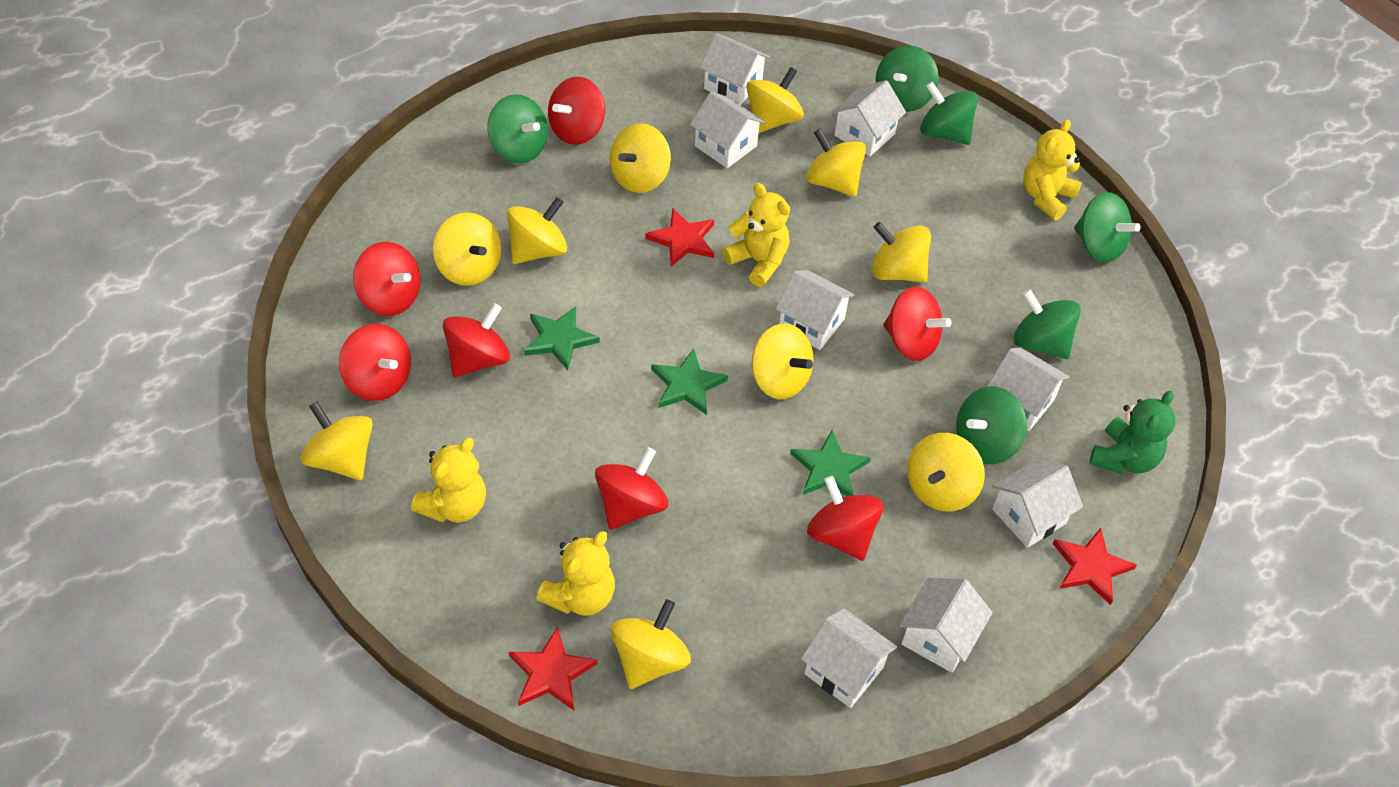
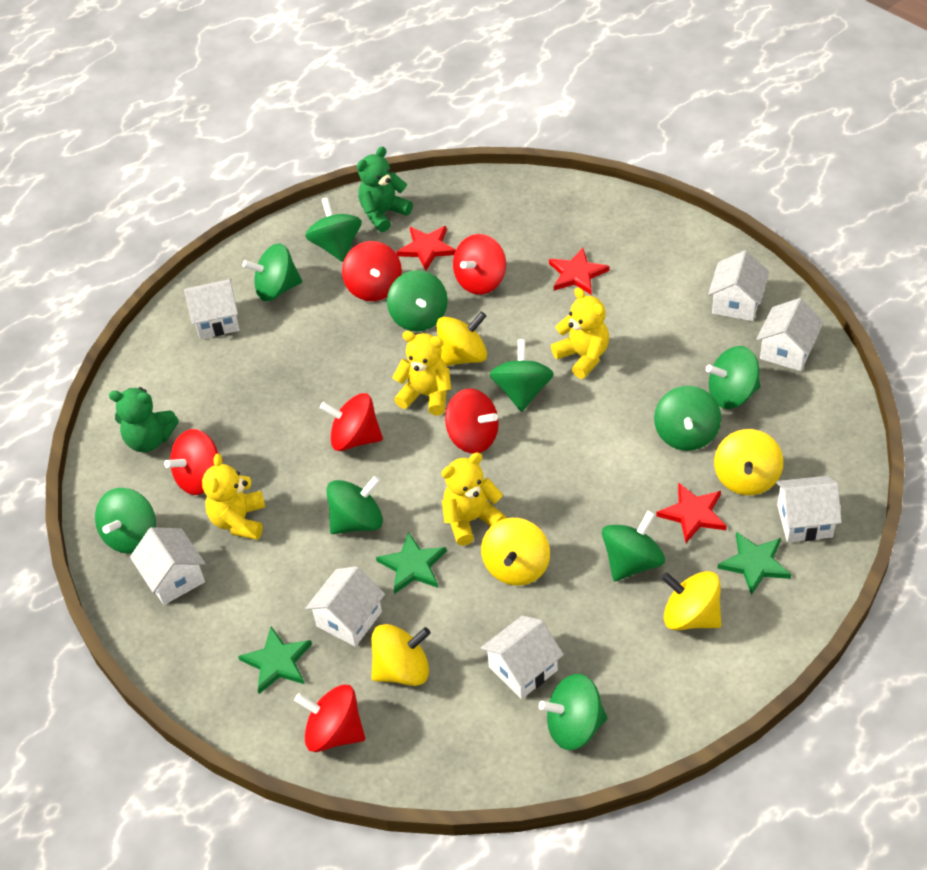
green spinning top: 6 -> 10
green teddy bear: 1 -> 2
red spinning top: 7 -> 6
white house: 8 -> 7
yellow spinning top: 10 -> 5

